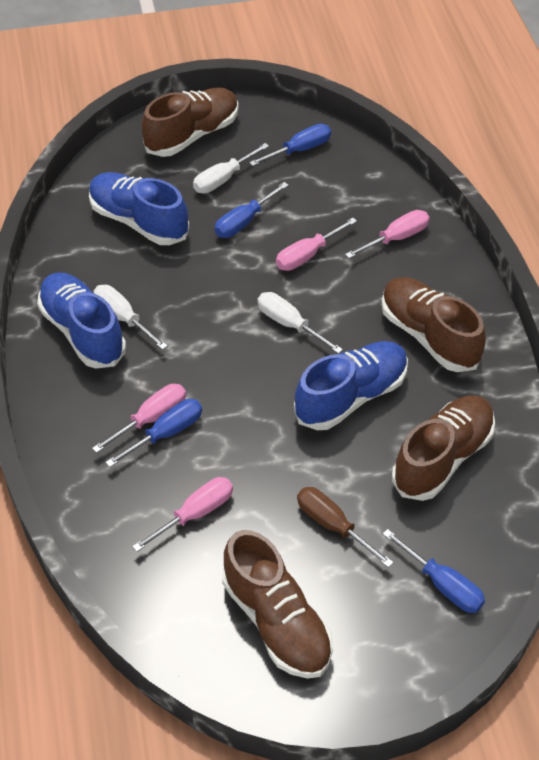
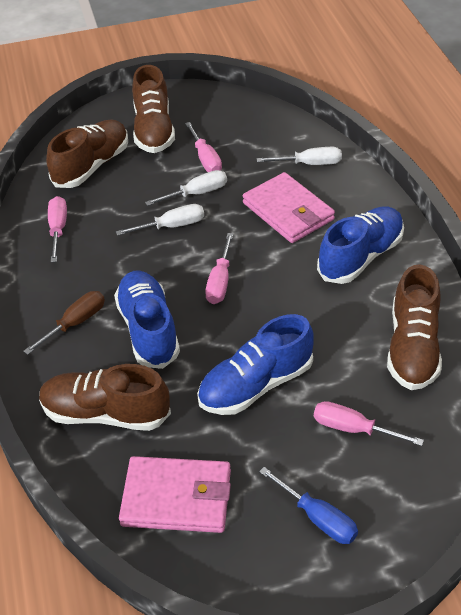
blue screwdriver: 4 -> 1
pink wallet: 0 -> 2

